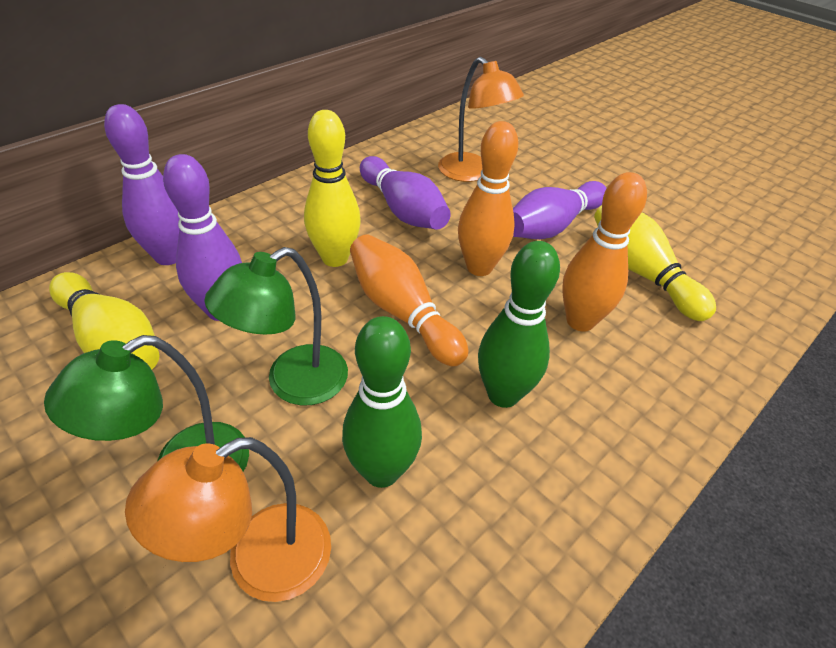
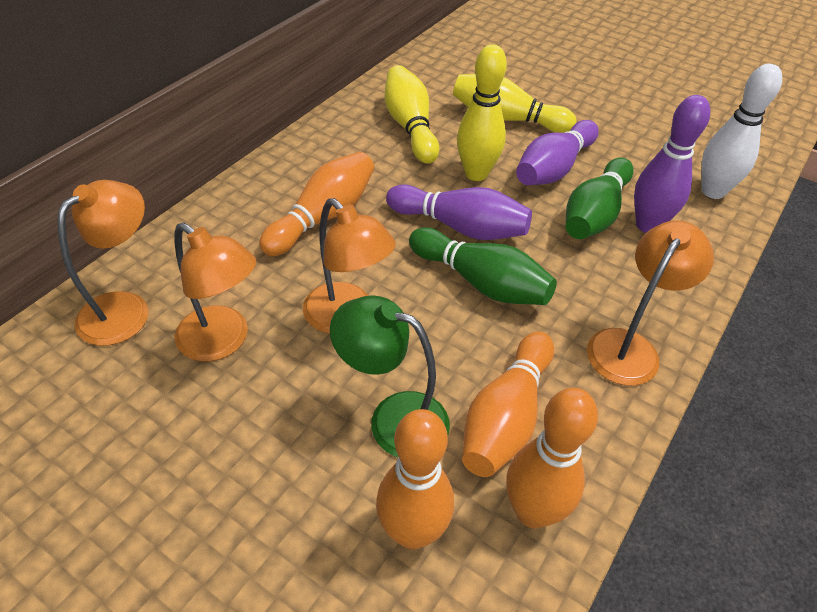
green lamp: 2 -> 1
orange bowling pin: 3 -> 4
orange lamp: 2 -> 4
purple bowling pin: 4 -> 3
white bowling pin: 0 -> 1

